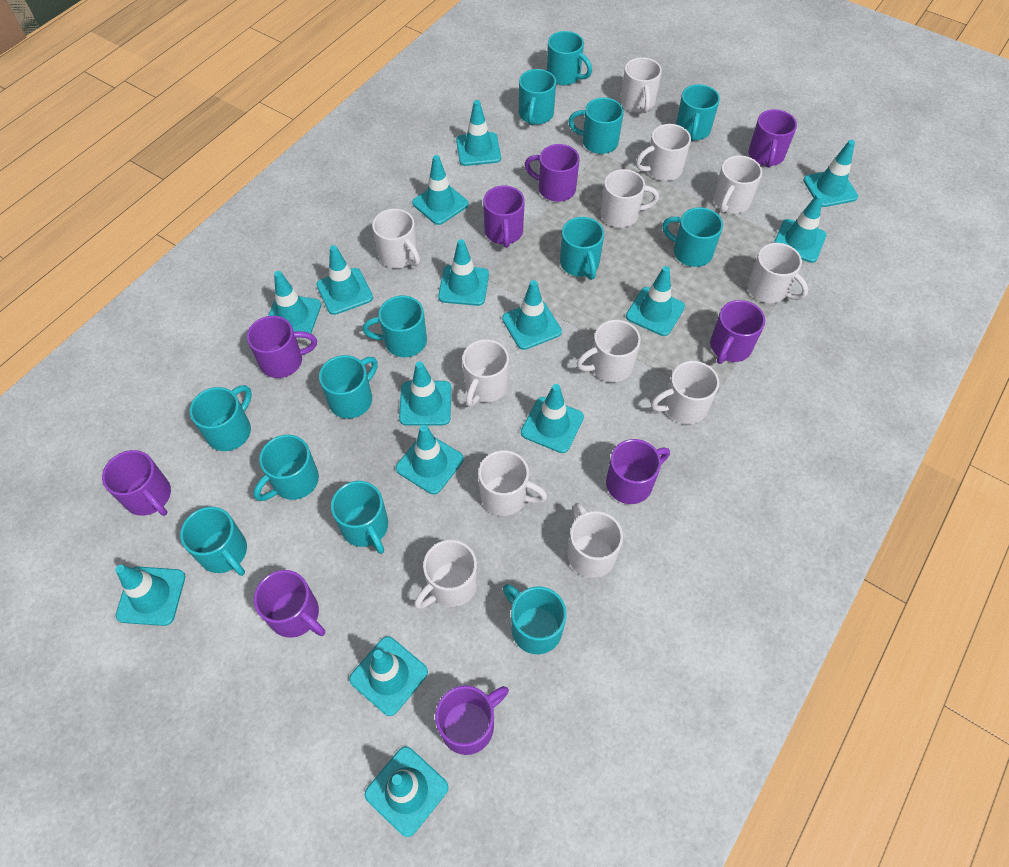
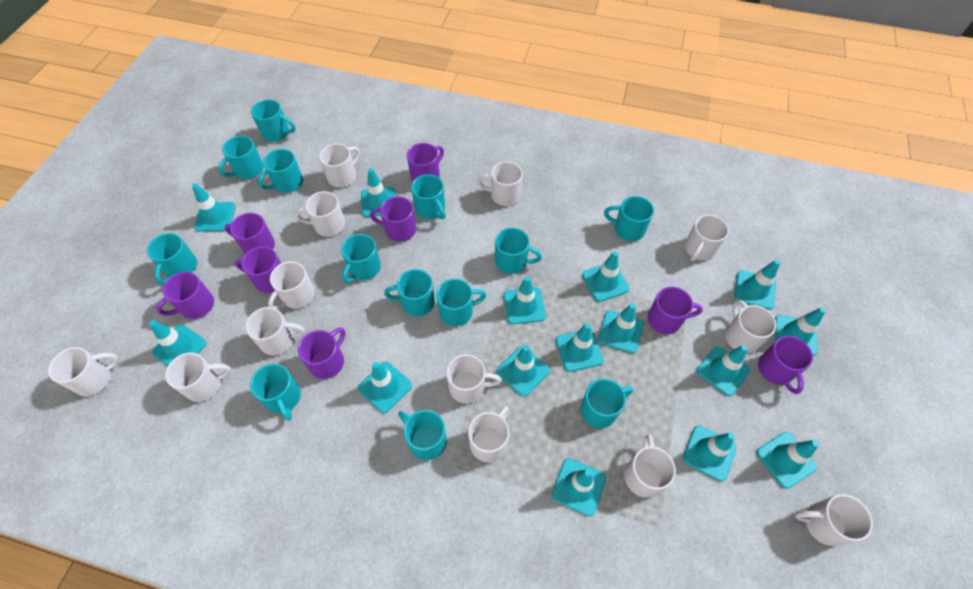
purple mug: 9 -> 8
white mug: 12 -> 13

